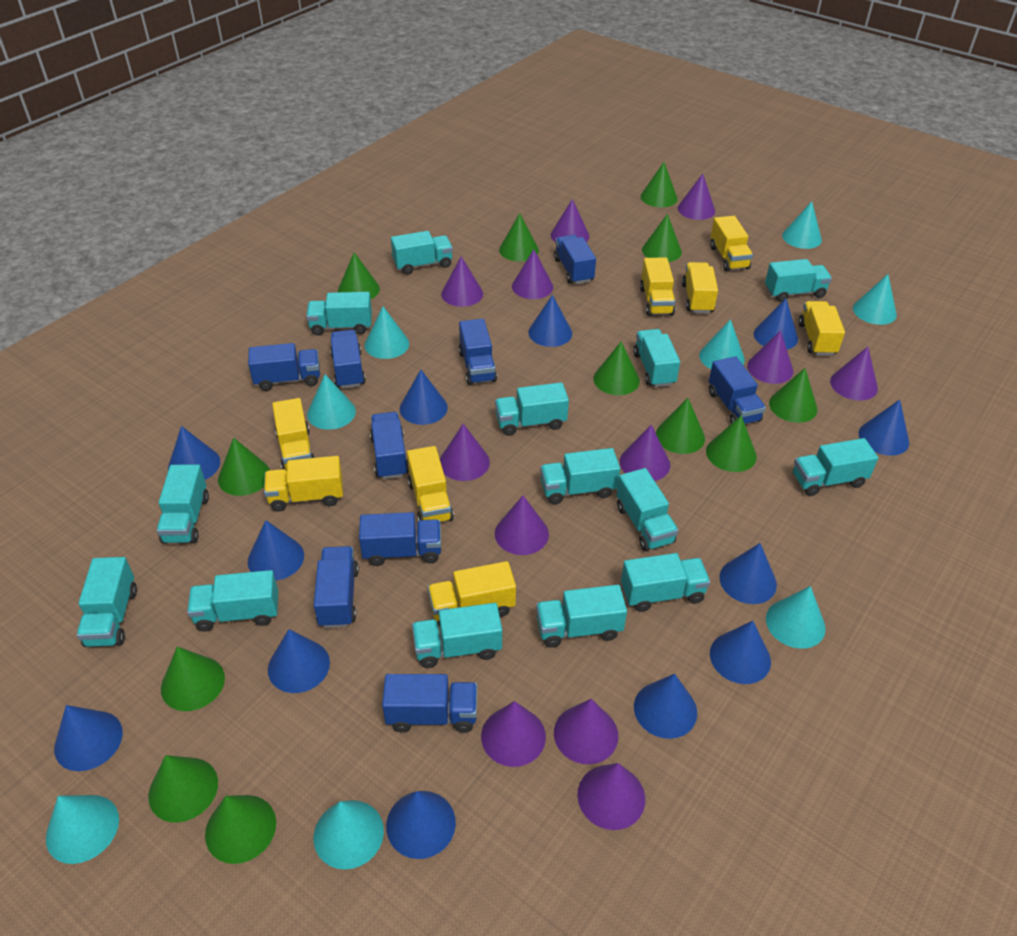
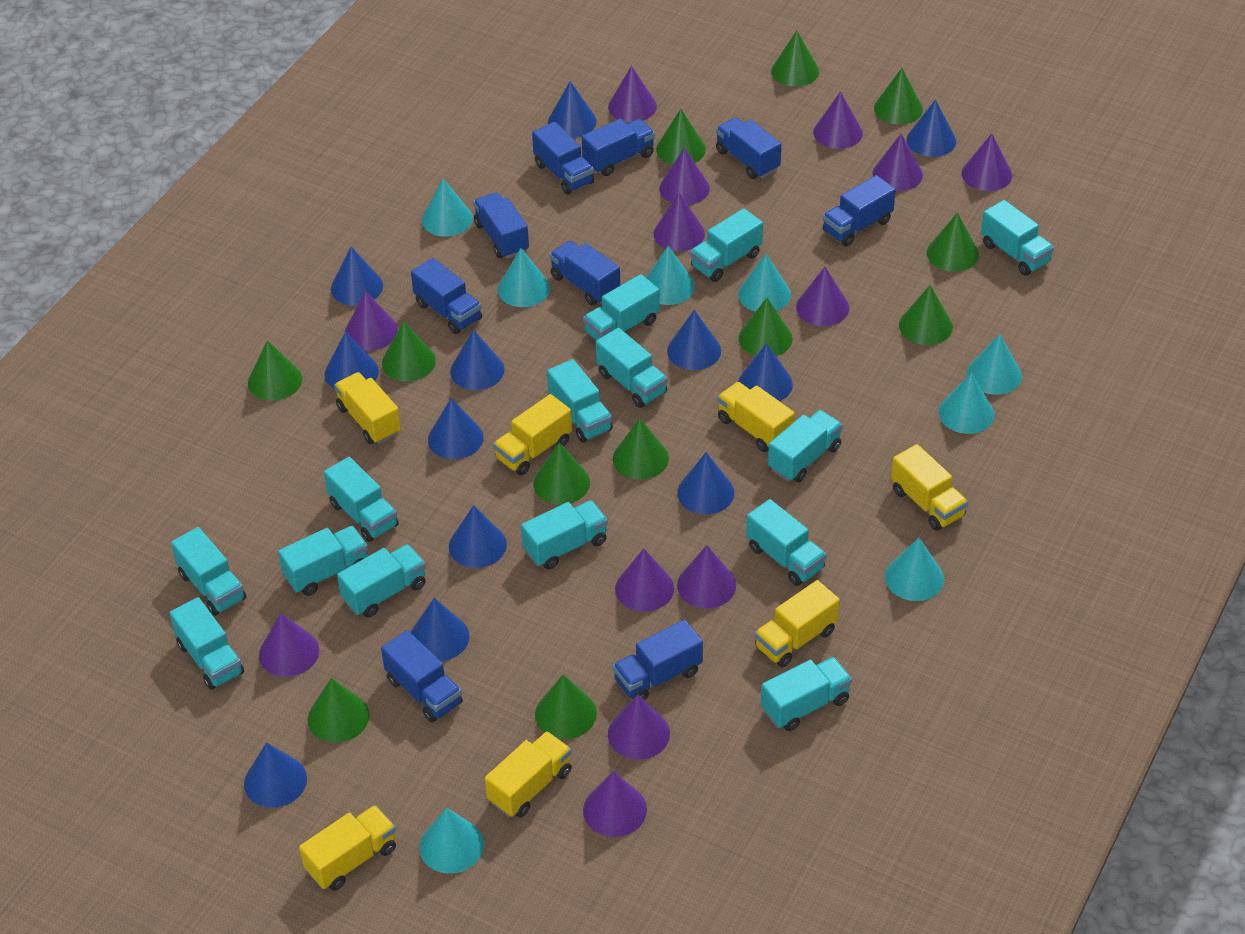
purple cone: 12 -> 13
yellow truck: 8 -> 7

